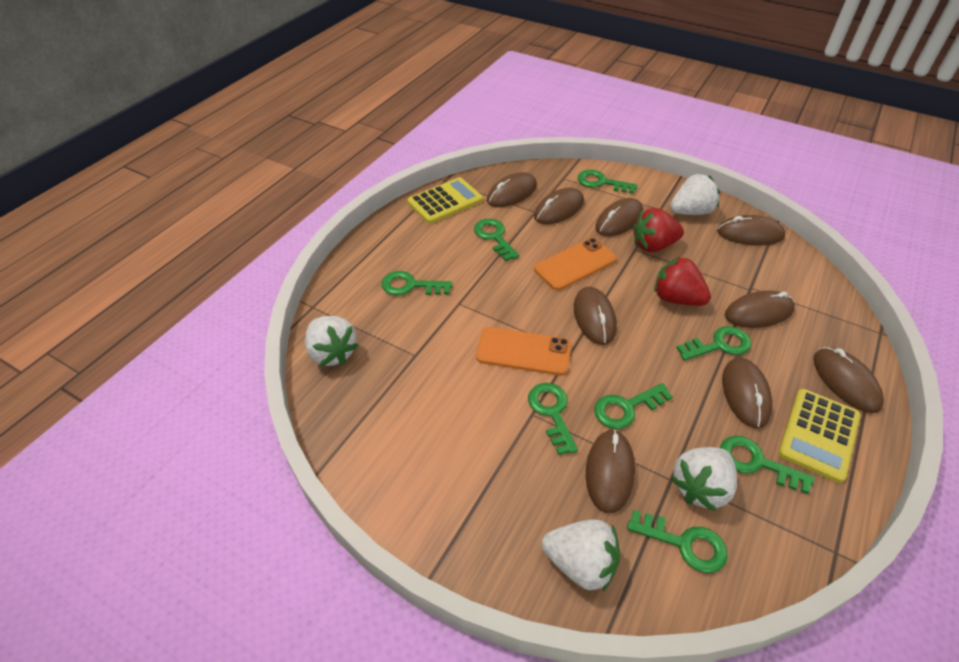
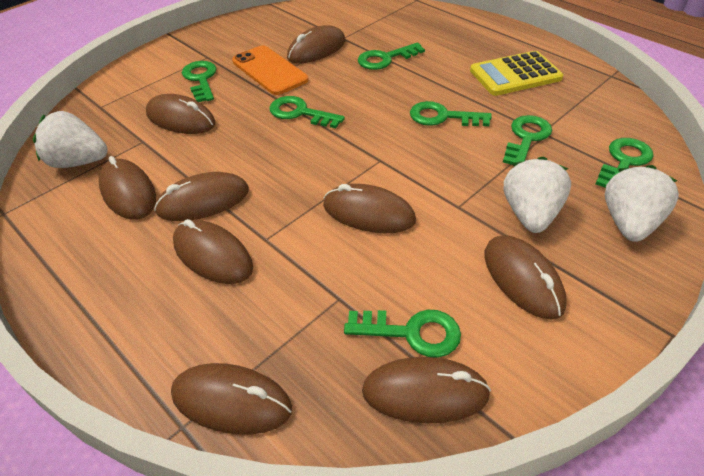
green key: 8 -> 7
orange phone: 2 -> 1
red strawberry: 2 -> 0
white strawberry: 4 -> 3
yellow calculator: 2 -> 1

